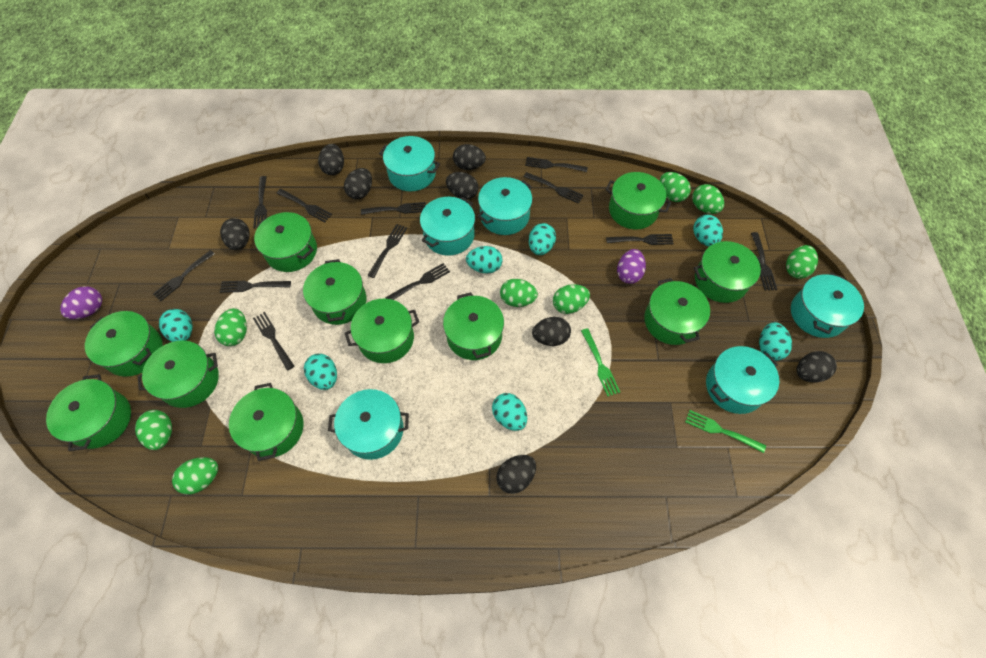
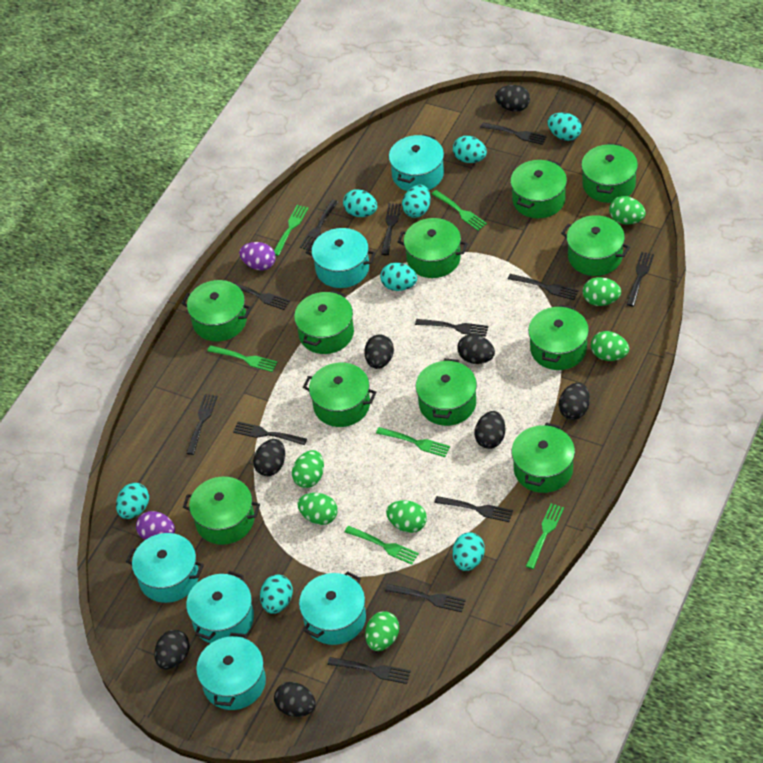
green egg: 8 -> 7
green fork: 2 -> 6
turquoise egg: 7 -> 8

